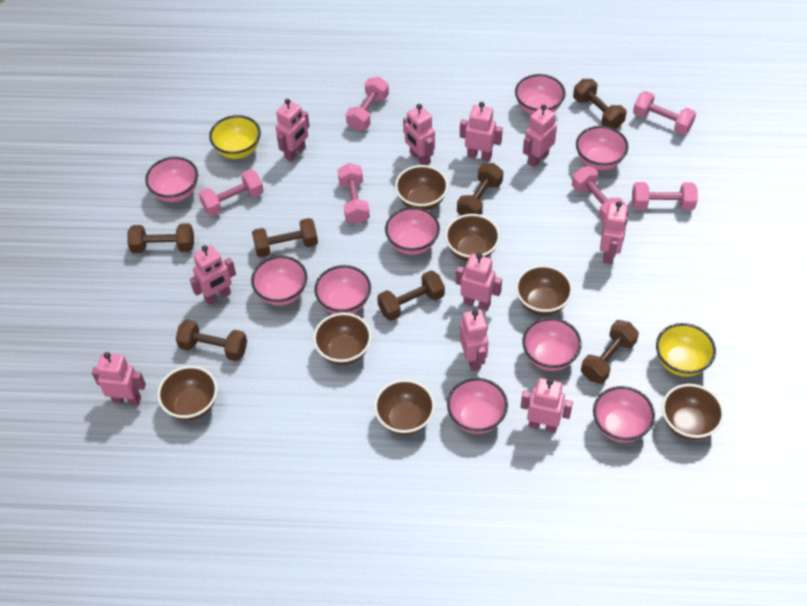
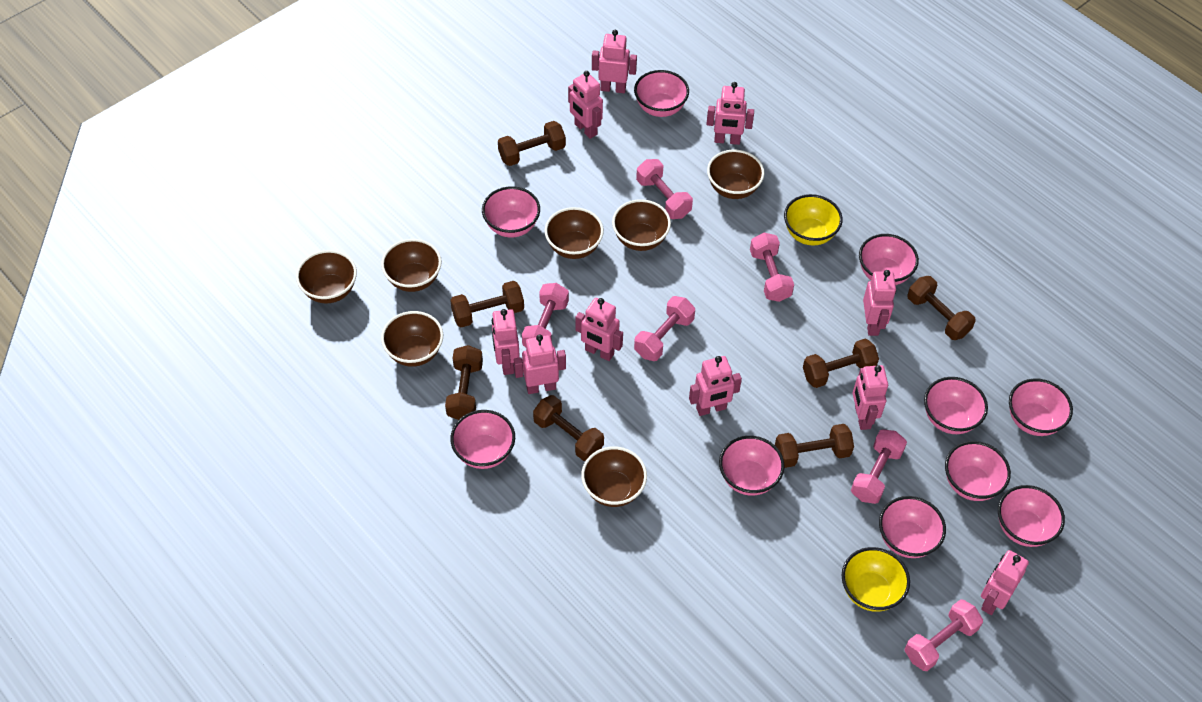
pink bowl: 9 -> 10

